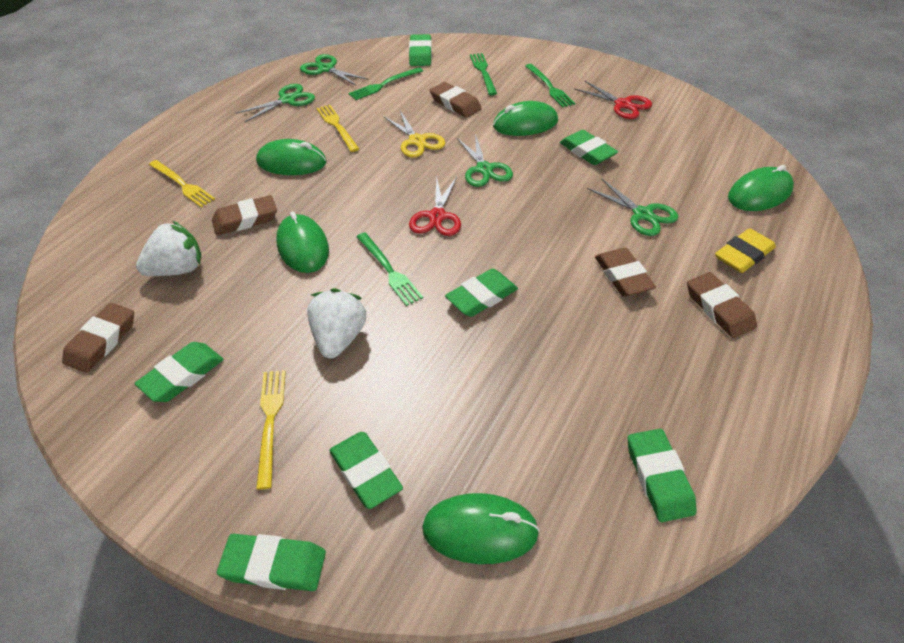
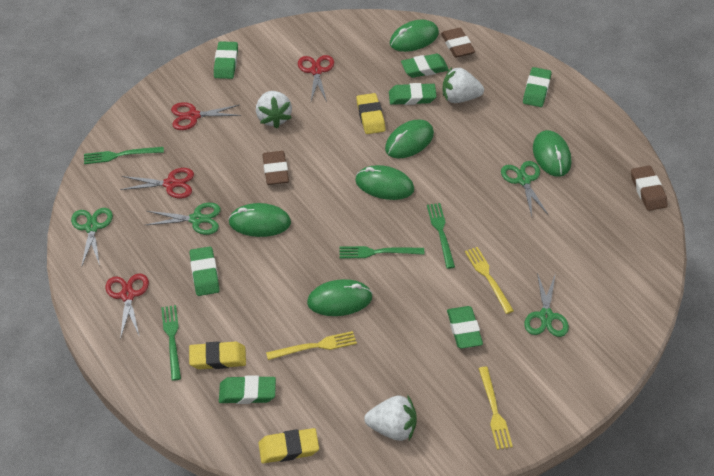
brown eraser: 5 -> 3
green mouse: 5 -> 6
red scissors: 2 -> 4
white strawberry: 2 -> 3
yellow eraser: 1 -> 3
yellow scissors: 1 -> 0

